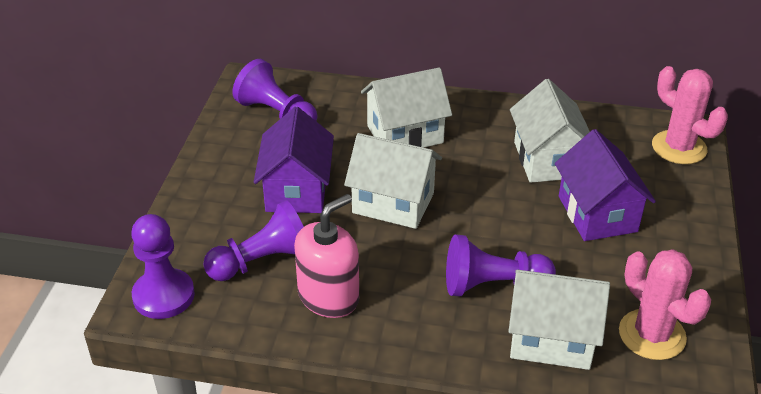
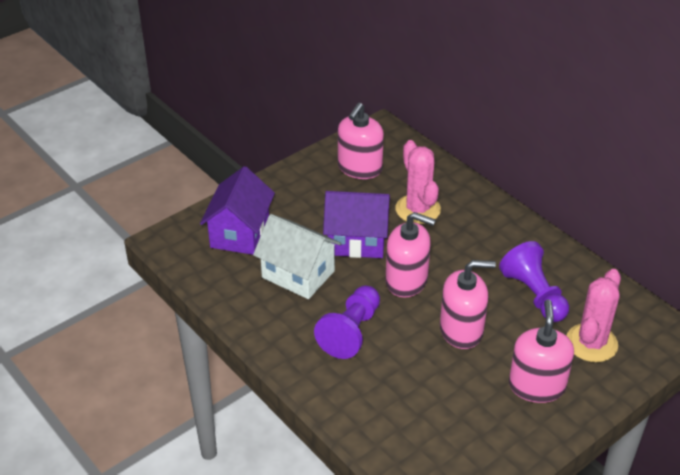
pink soap dispenser: 1 -> 4
purple pawn: 4 -> 2
white house: 4 -> 1

